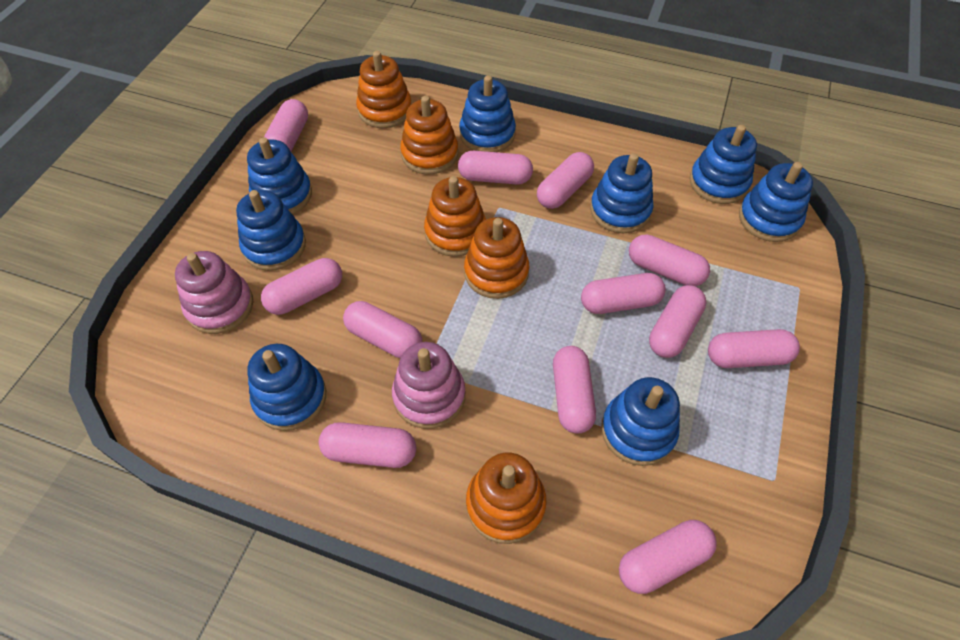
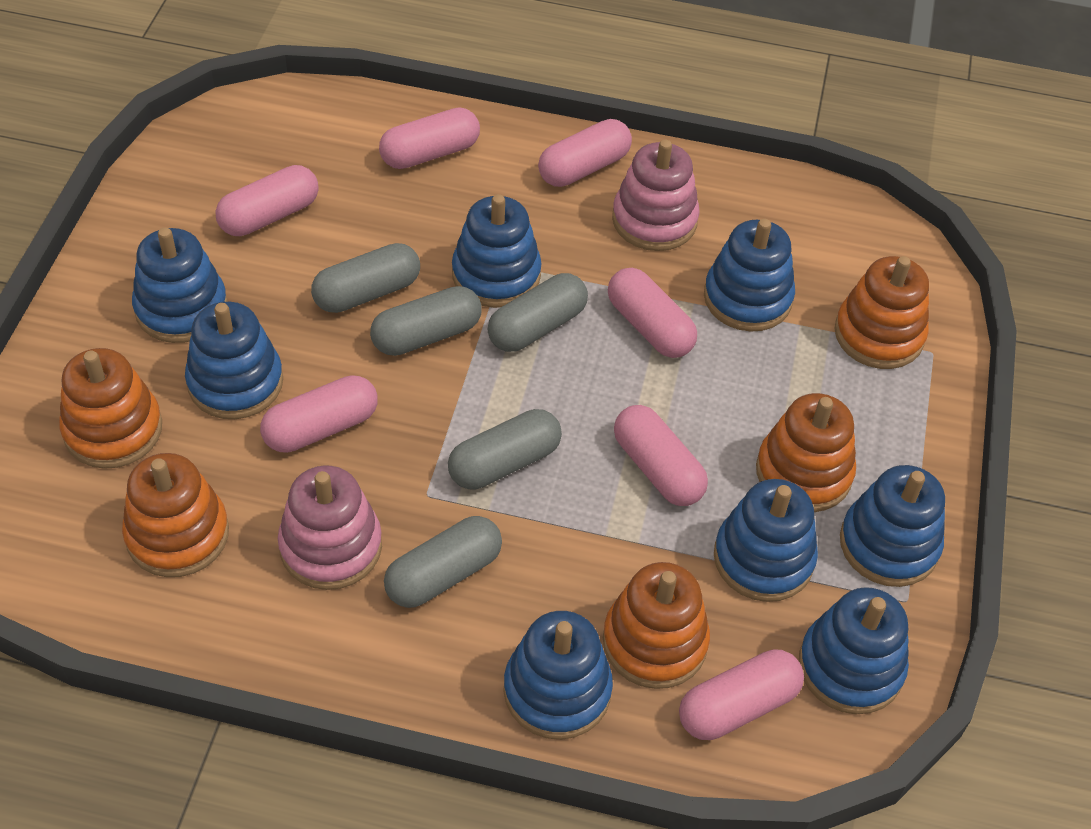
grey capsule: 0 -> 5
pink capsule: 12 -> 7

